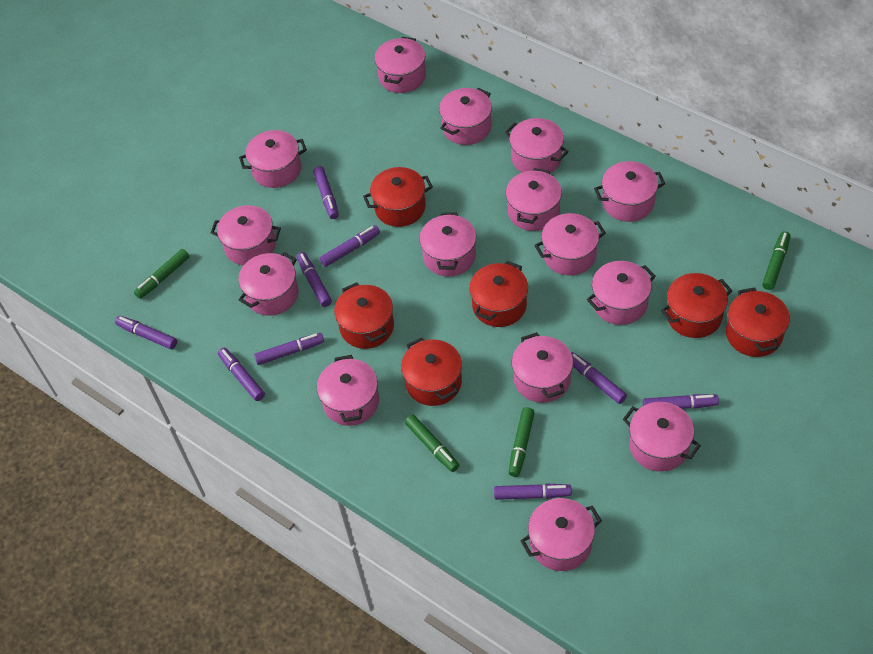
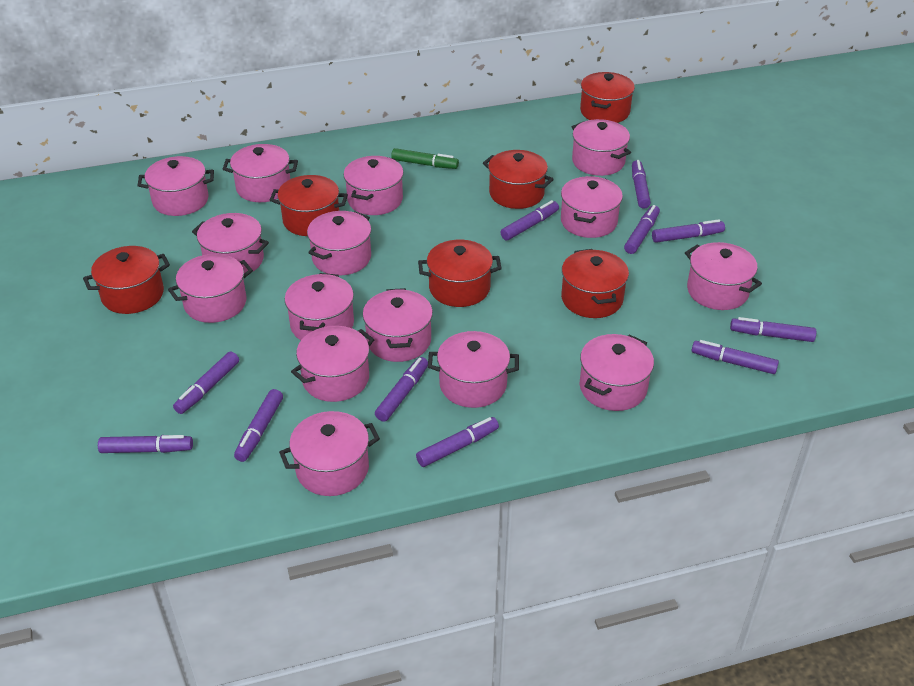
green marker: 4 -> 1
purple marker: 9 -> 11

